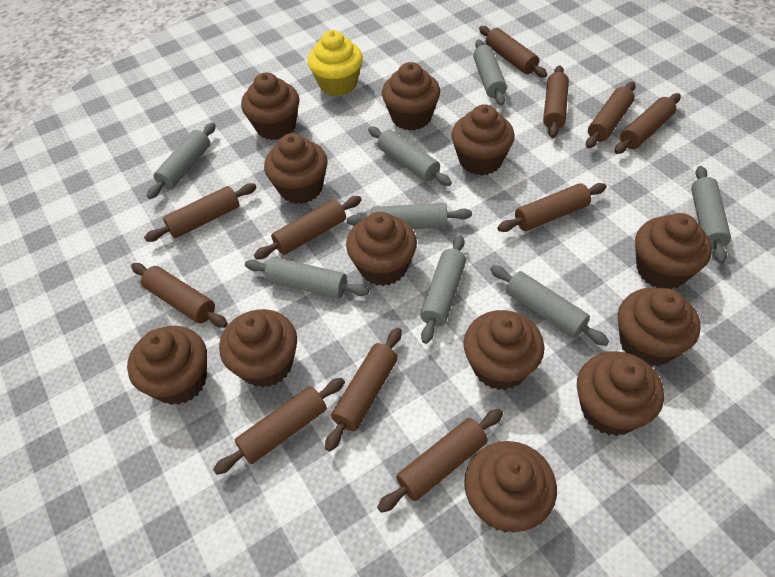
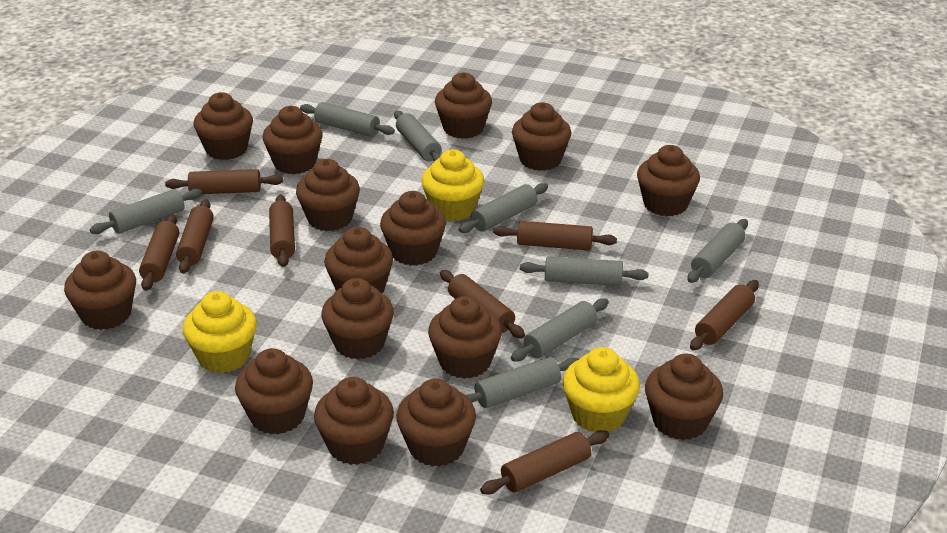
brown cupcake: 12 -> 15
brown rolling pin: 11 -> 8
yellow cupcake: 1 -> 3

